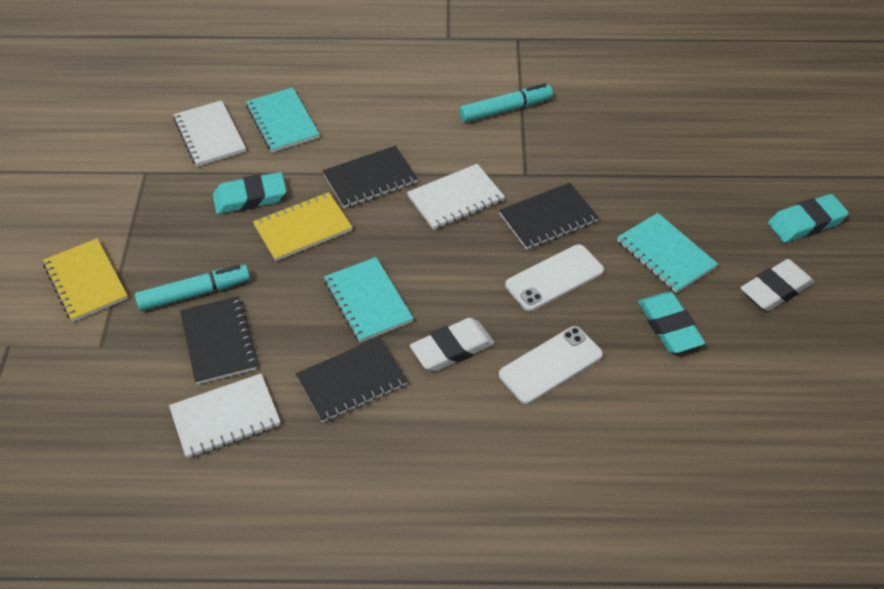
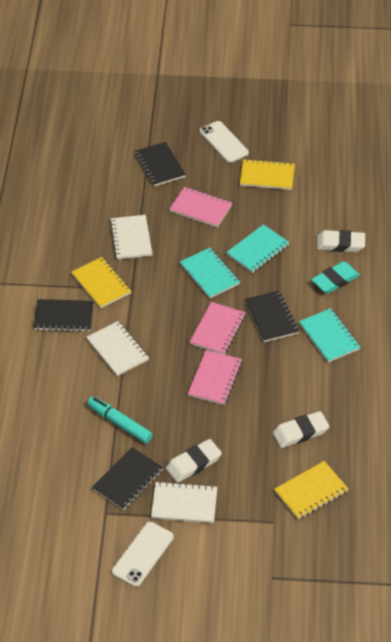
pink notebook: 0 -> 3
turquoise eraser: 3 -> 1
turquoise marker: 2 -> 1
white eraser: 2 -> 3
yellow notebook: 2 -> 3

